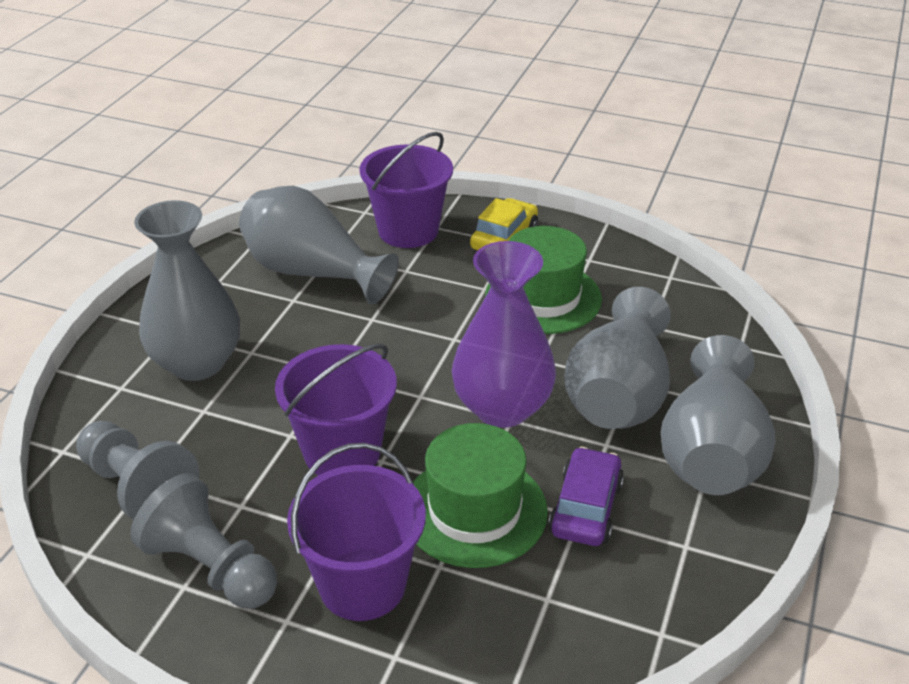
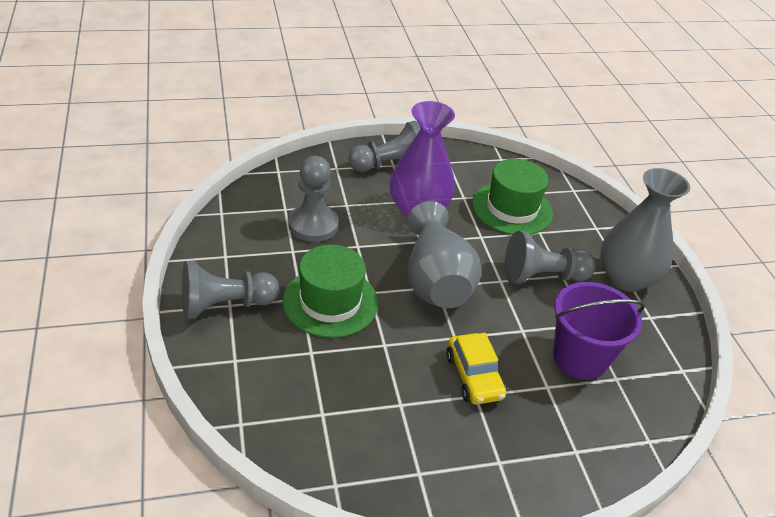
grey pawn: 2 -> 4
grey vase: 4 -> 2
purple bucket: 3 -> 1
purple car: 1 -> 0

